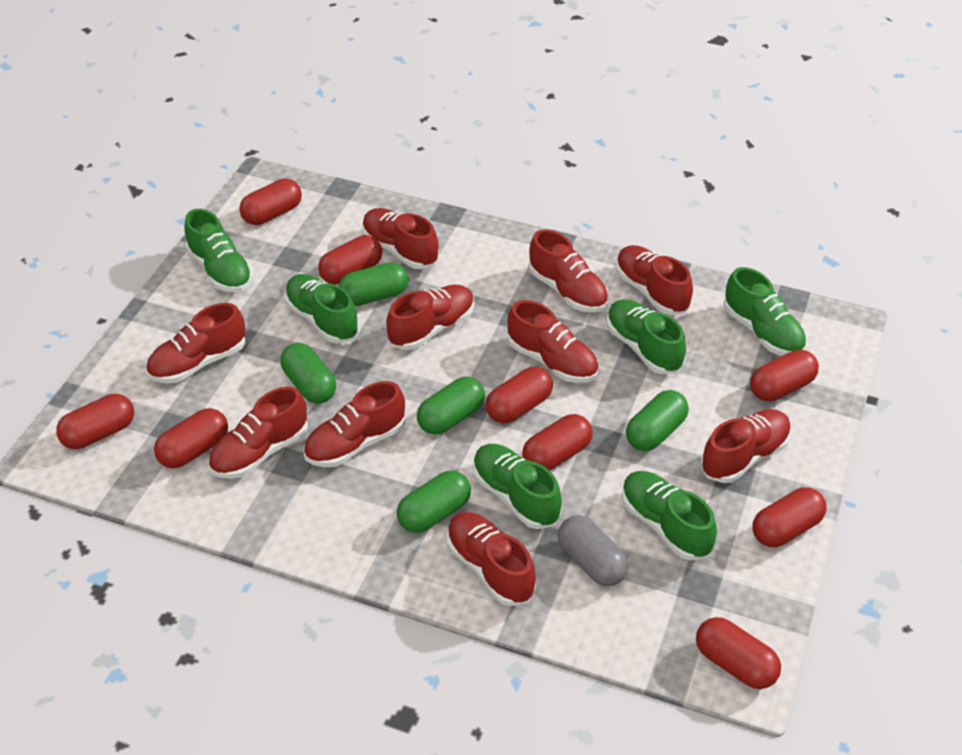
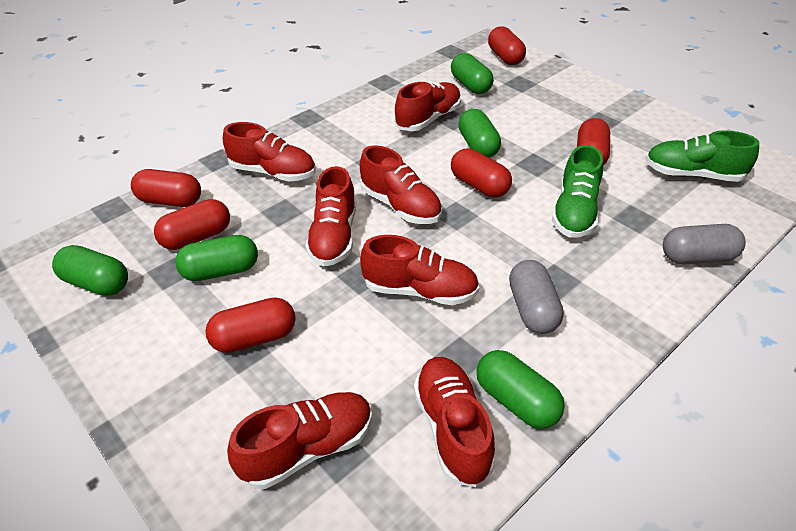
green shoe: 6 -> 2
grey capsule: 1 -> 2
red capsule: 9 -> 6
red shoe: 10 -> 7

